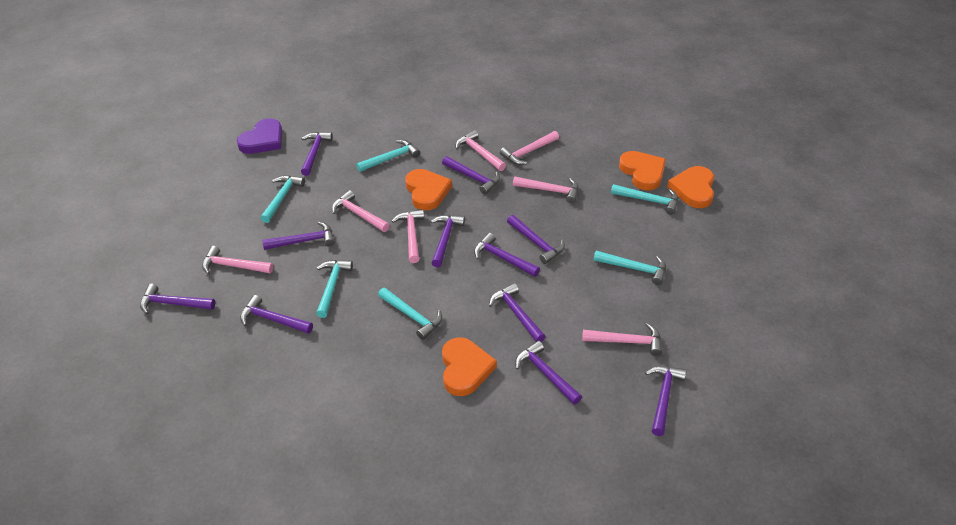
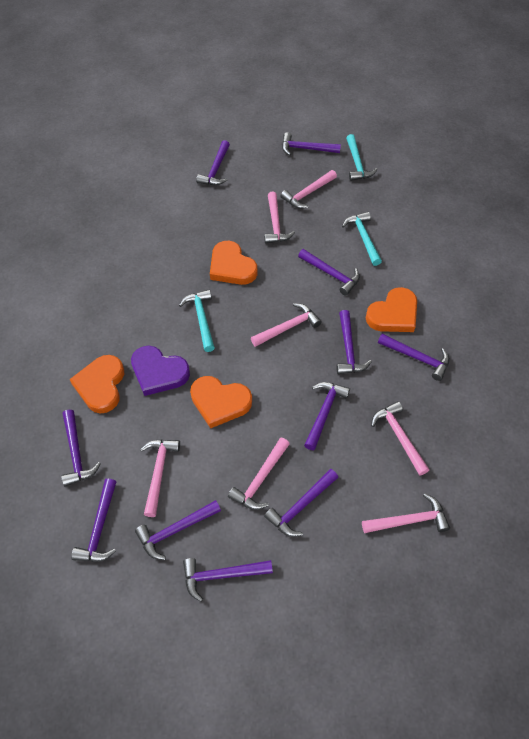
turquoise hammer: 6 -> 3

